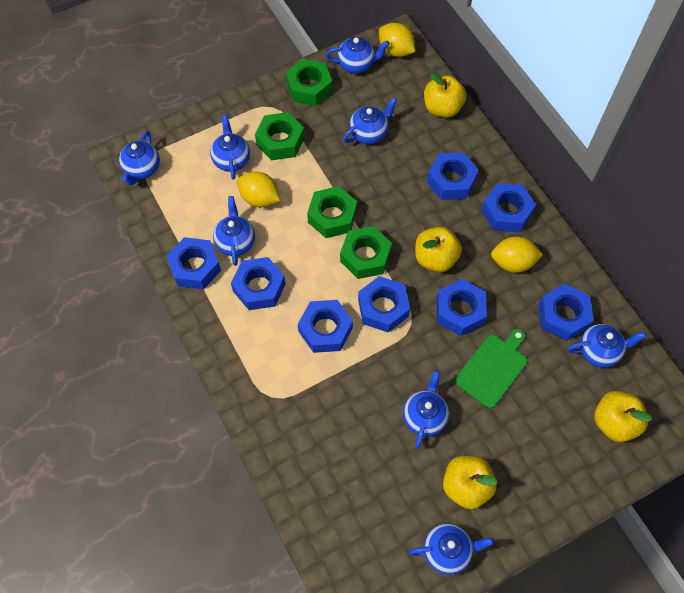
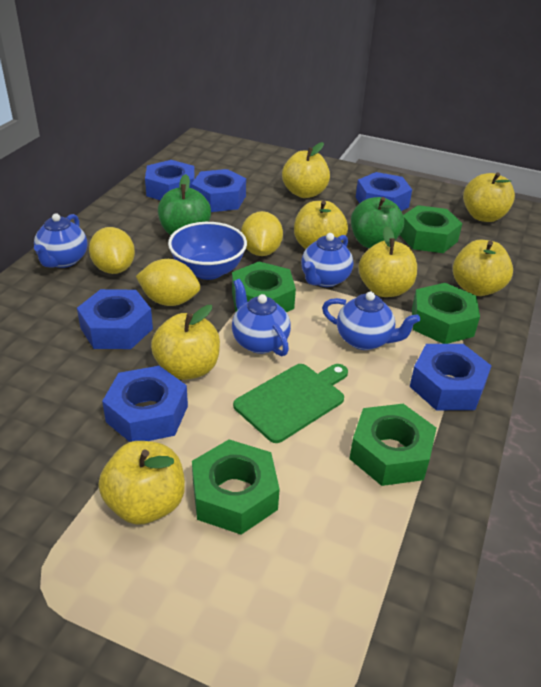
blue bowl: 0 -> 1
blue nut: 8 -> 6
blue teapot: 8 -> 4
green apple: 0 -> 2
green nut: 4 -> 5
yellow apple: 4 -> 7

